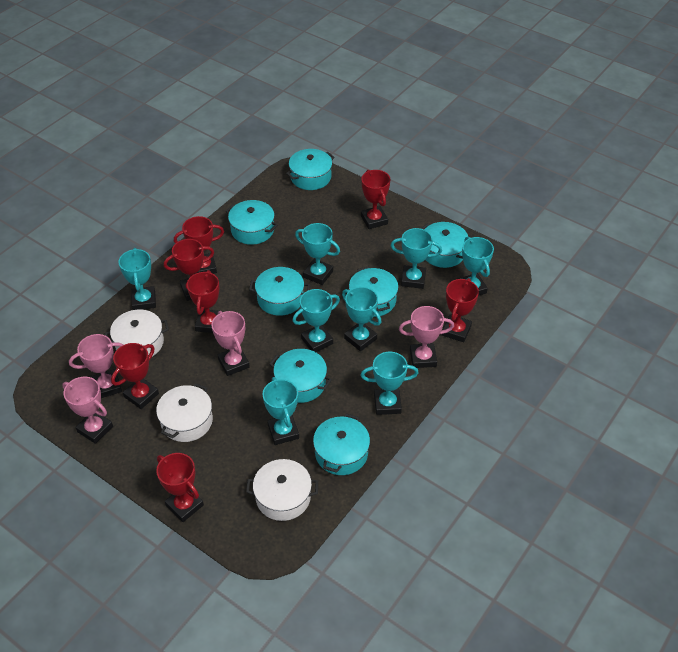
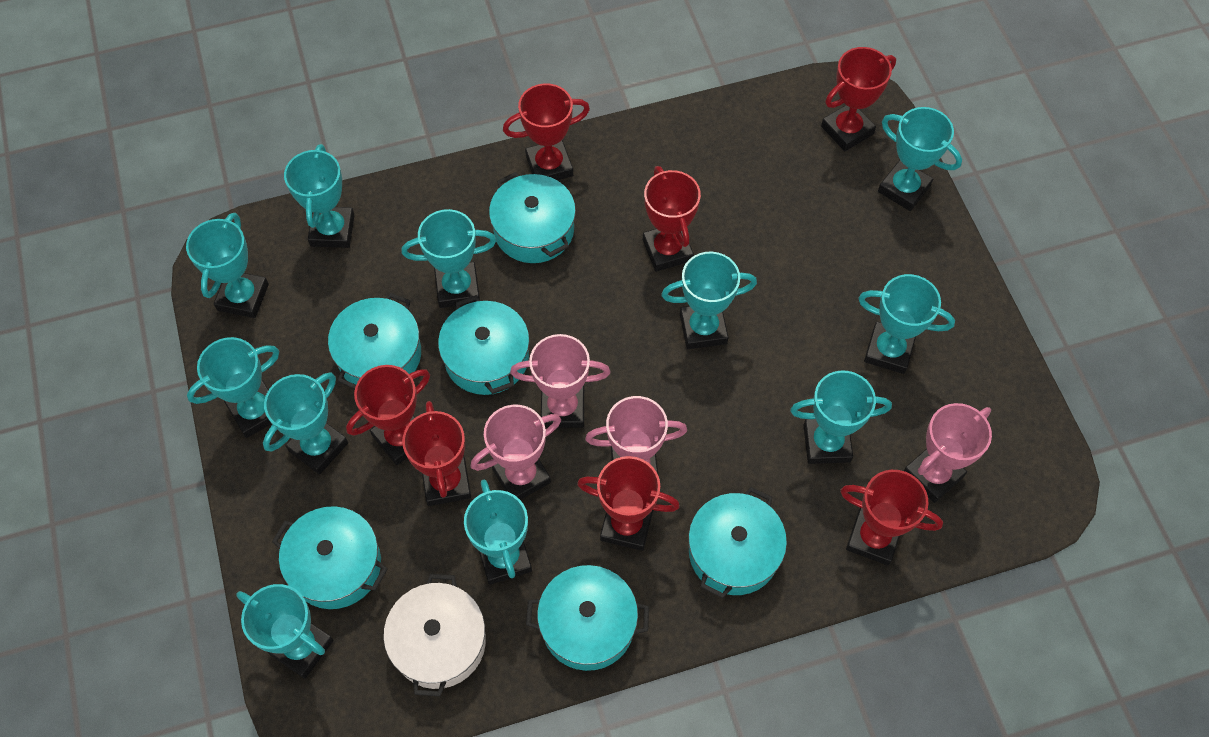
turquoise pot: 7 -> 6
turquoise trophy: 8 -> 11
white pot: 3 -> 1

